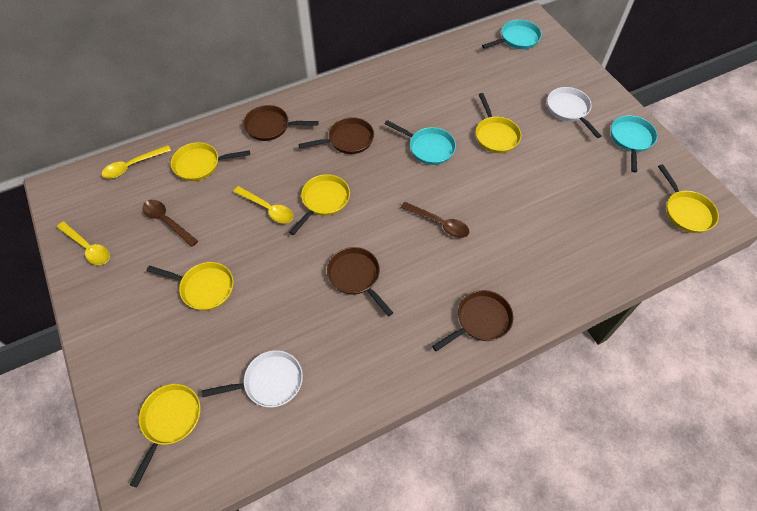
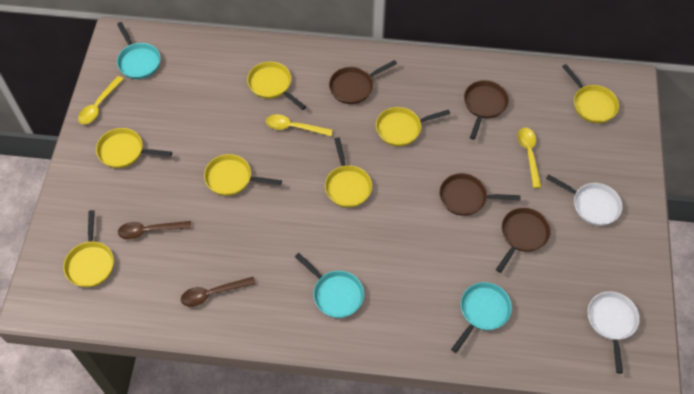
yellow pan: 6 -> 7

